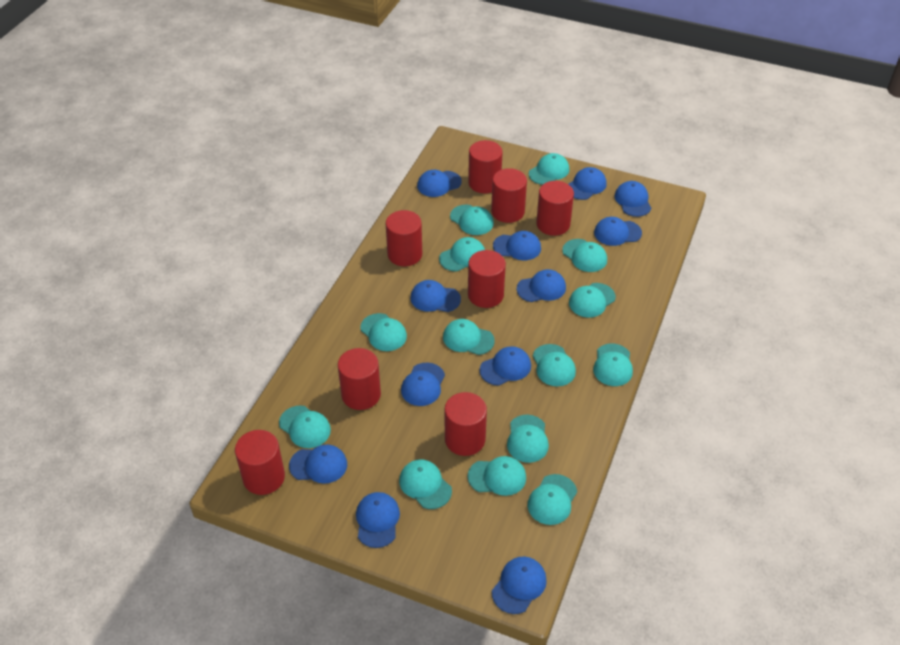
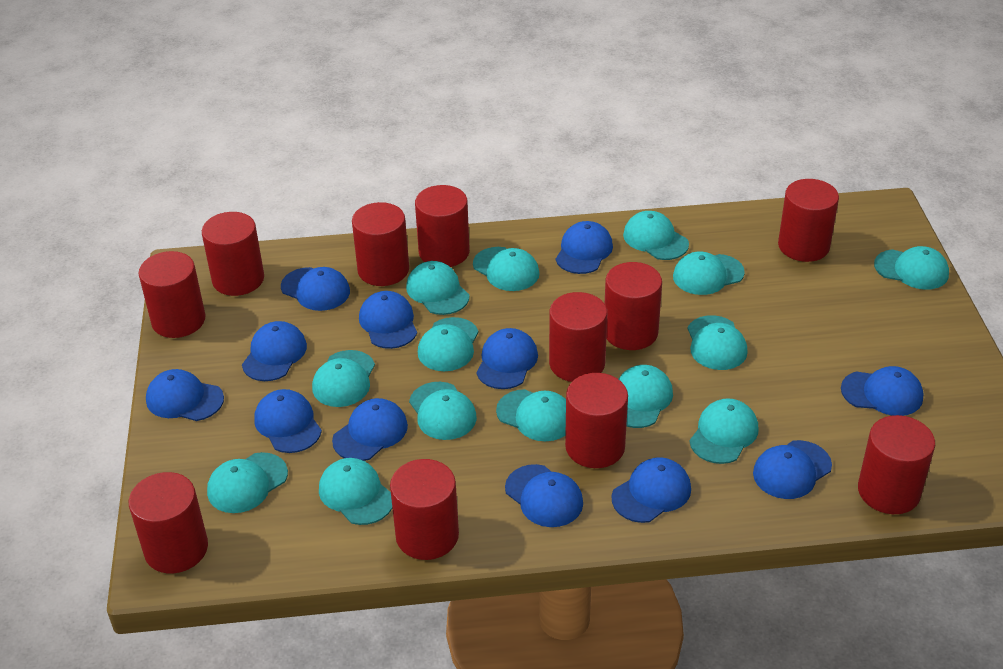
red cylinder: 8 -> 11

